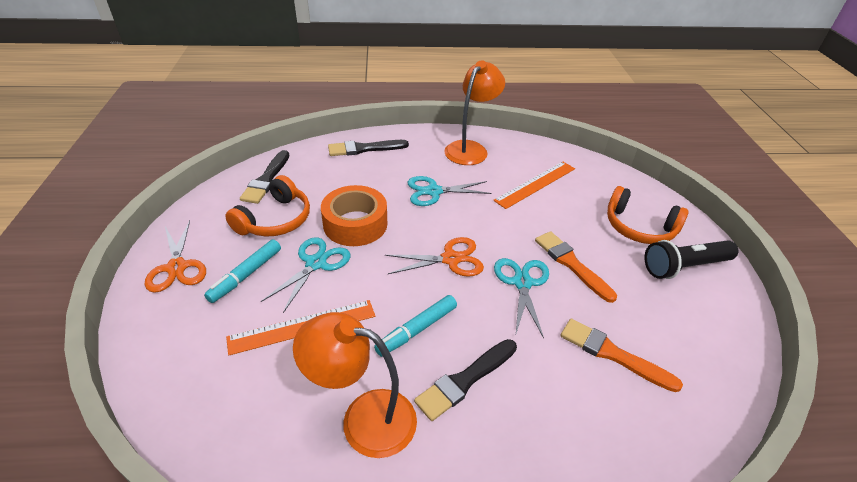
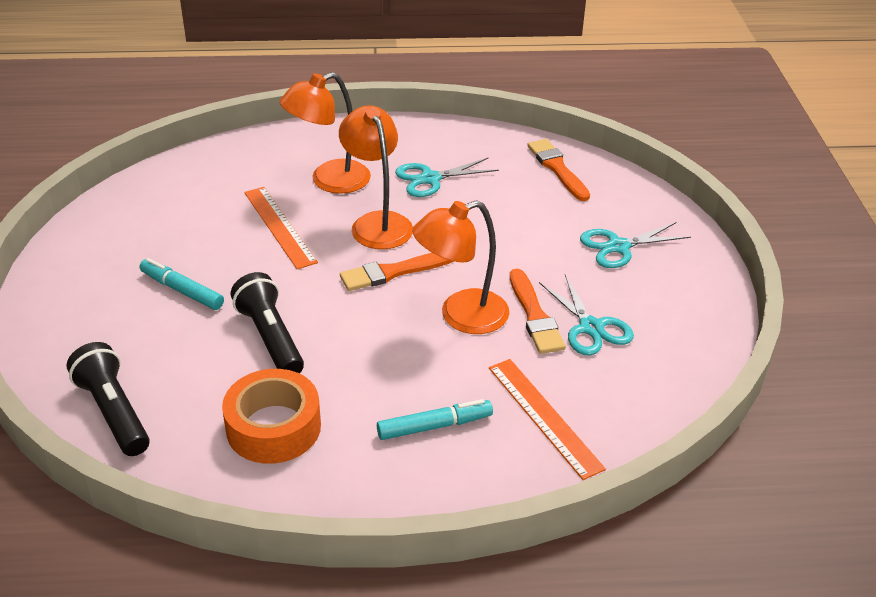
black brush: 3 -> 0
black flashlight: 1 -> 2
orange brush: 2 -> 3
orange headphones: 2 -> 0
orange lamp: 2 -> 3
orange scissors: 2 -> 0

